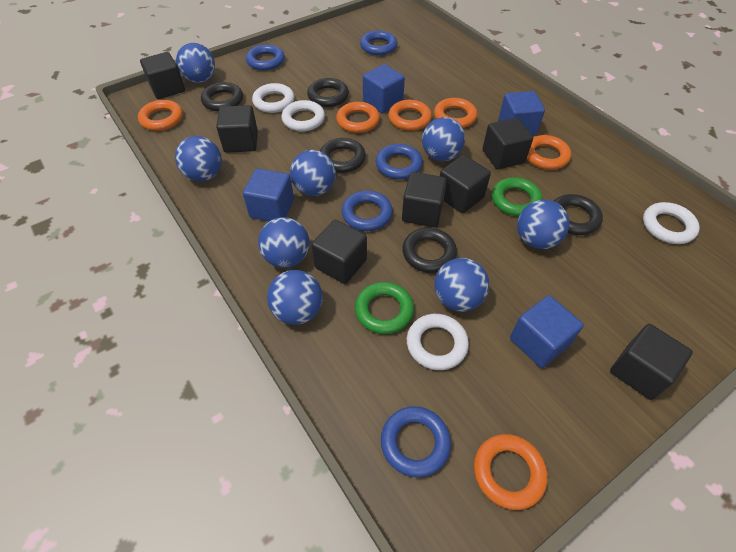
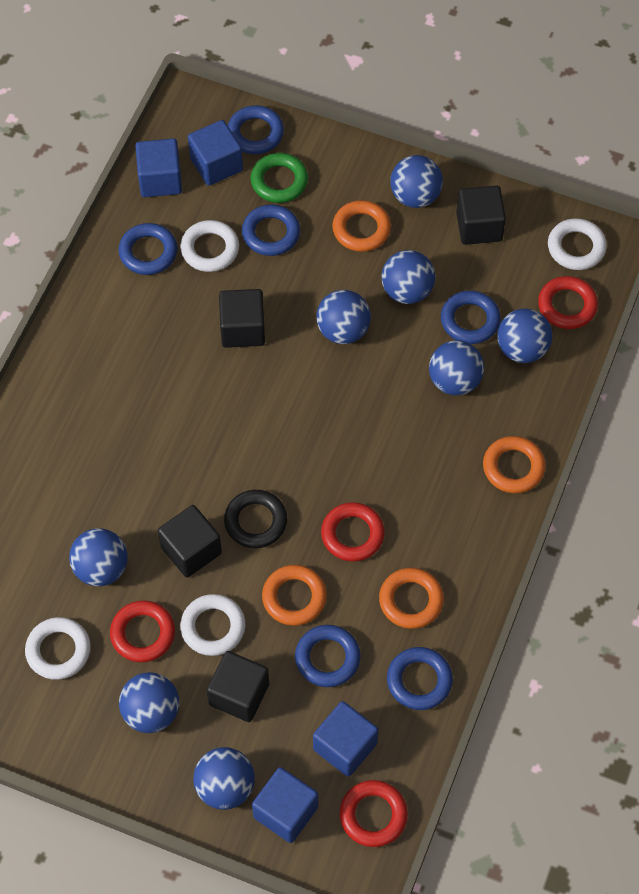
black cube: 7 -> 4
black ring: 5 -> 1
blue ring: 5 -> 6
green ring: 2 -> 1
orange ring: 6 -> 4
red ring: 0 -> 4

